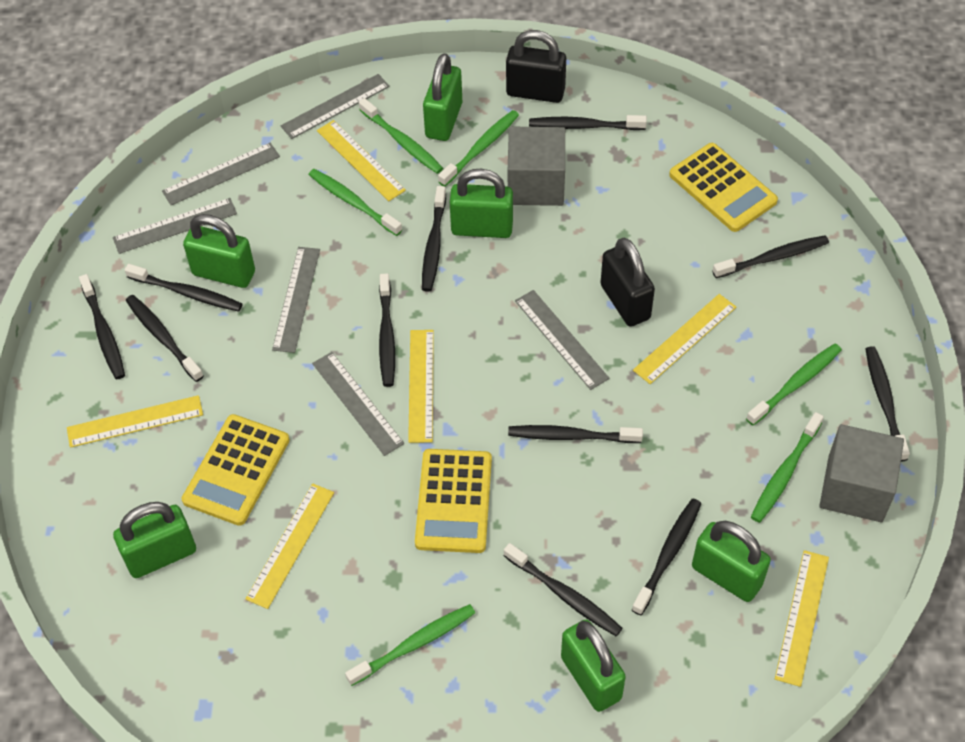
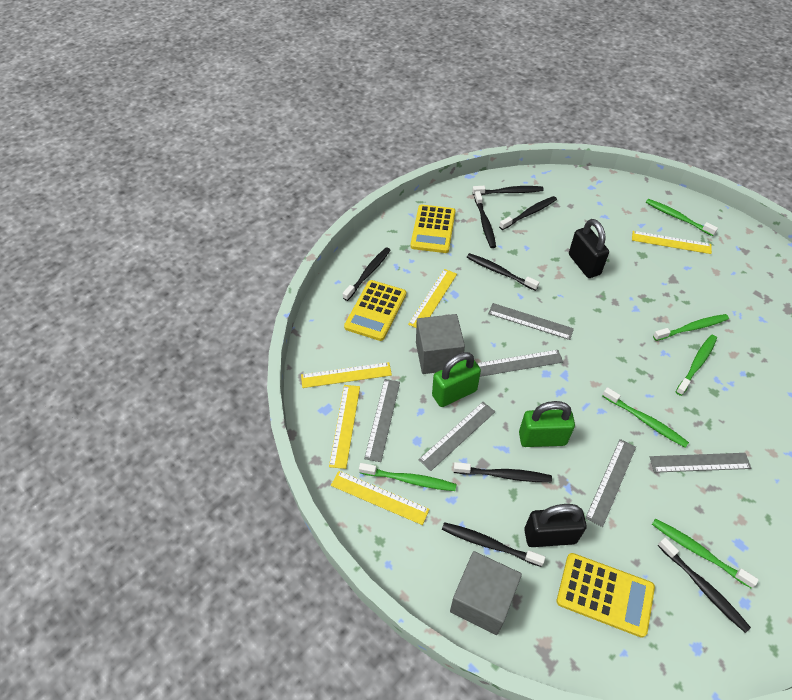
black toothbrush: 11 -> 8
green padlock: 6 -> 2
yellow ruler: 6 -> 5

